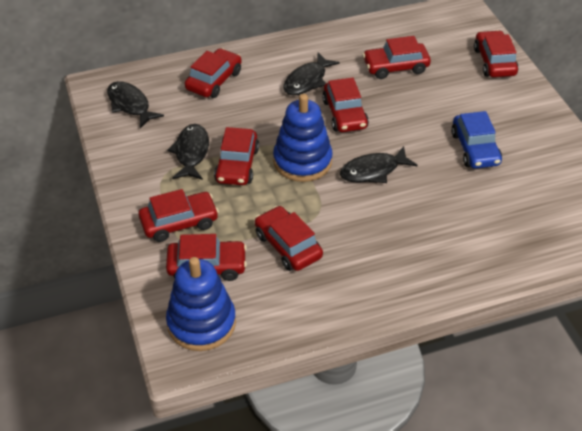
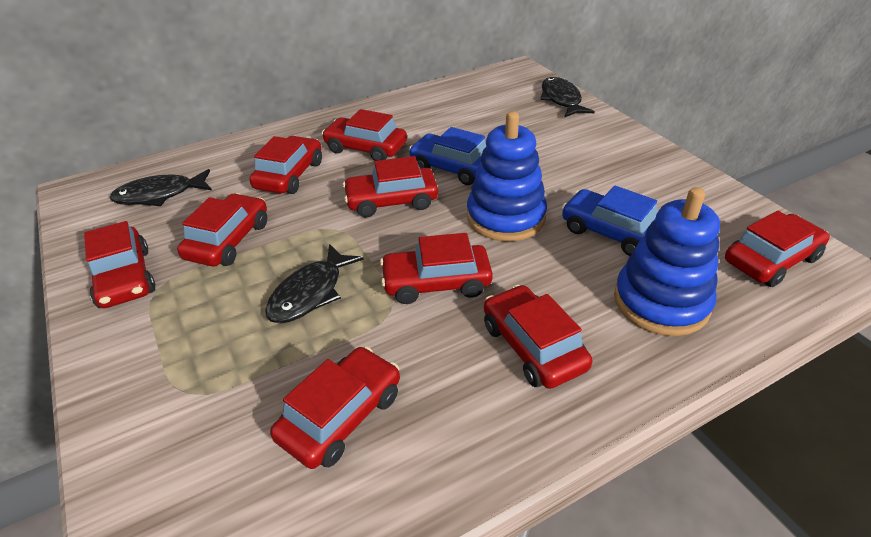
black fish: 4 -> 3
blue car: 1 -> 2
red car: 8 -> 9

